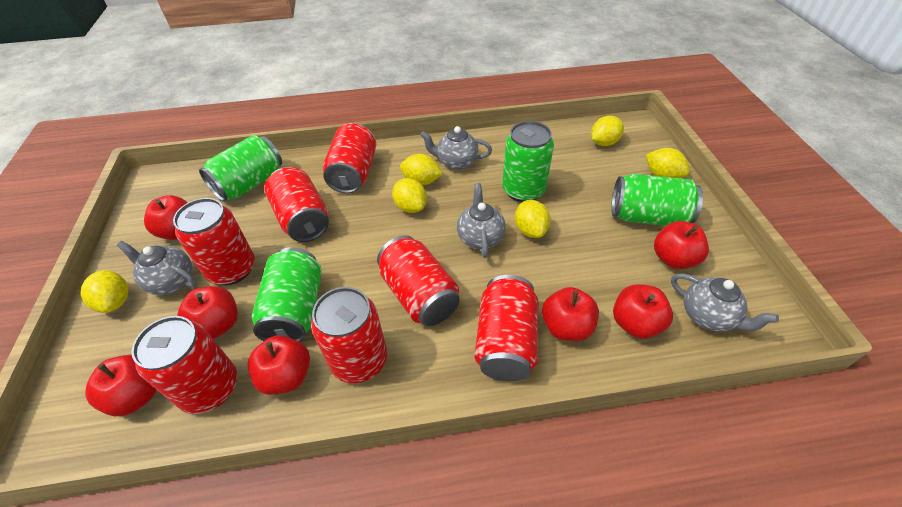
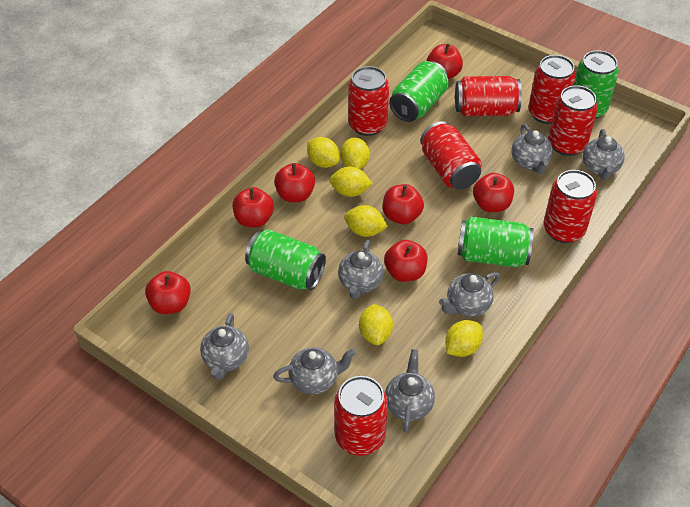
grey teapot: 4 -> 7

